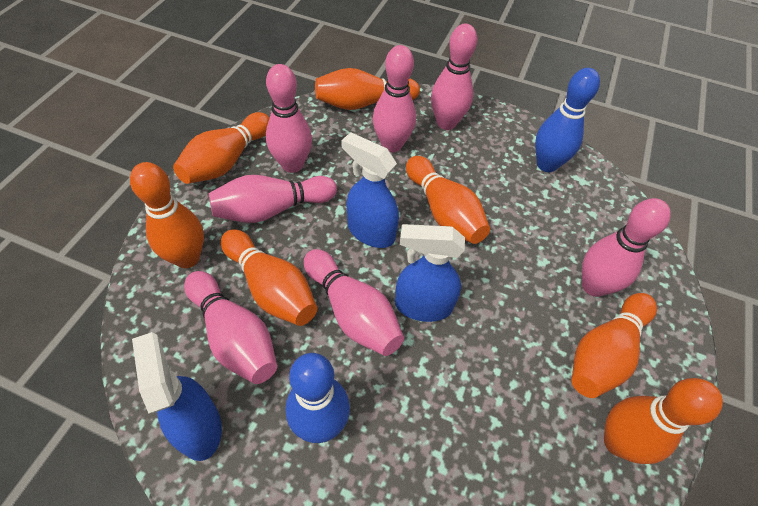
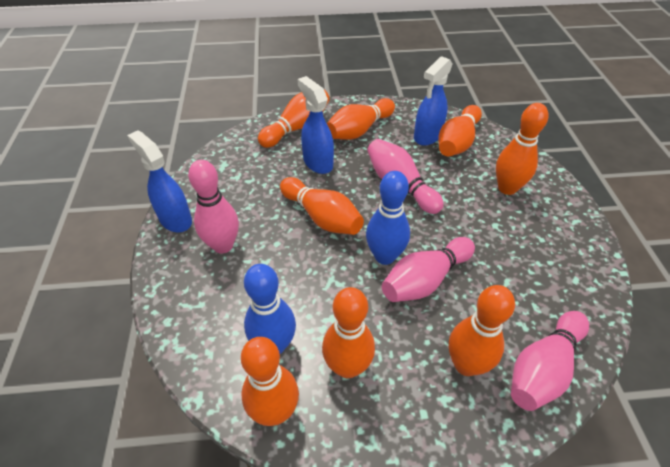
orange bowling pin: 7 -> 8
pink bowling pin: 7 -> 4

